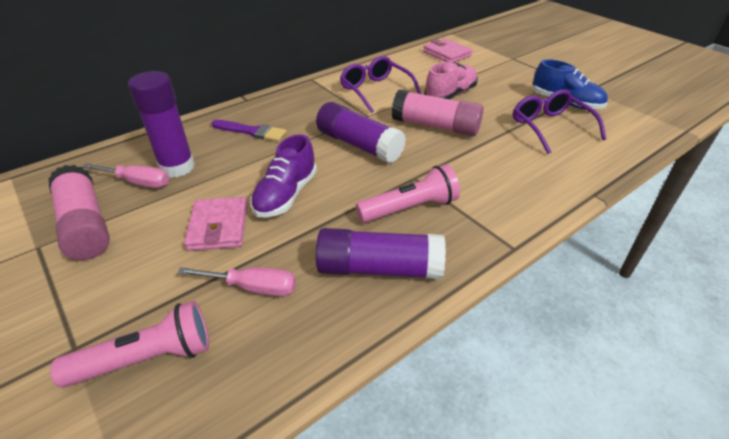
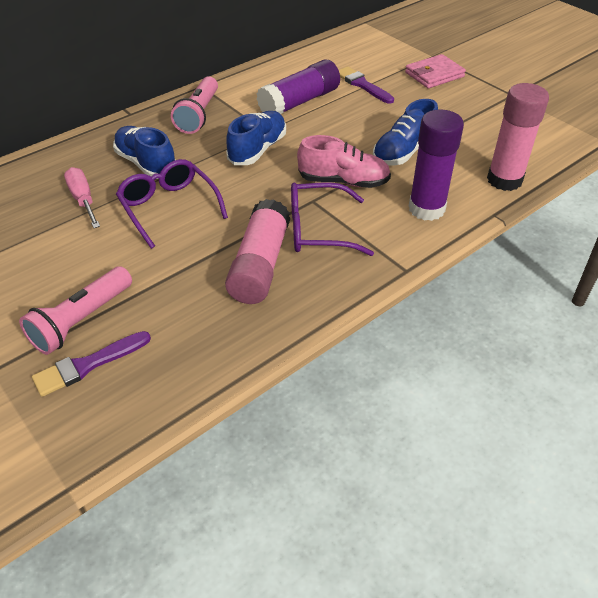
blue shoe: 1 -> 3
pink screwdriver: 2 -> 1
pink wallet: 2 -> 1
purple brush: 1 -> 2
purple glue stick: 3 -> 2
purple shoe: 1 -> 0

